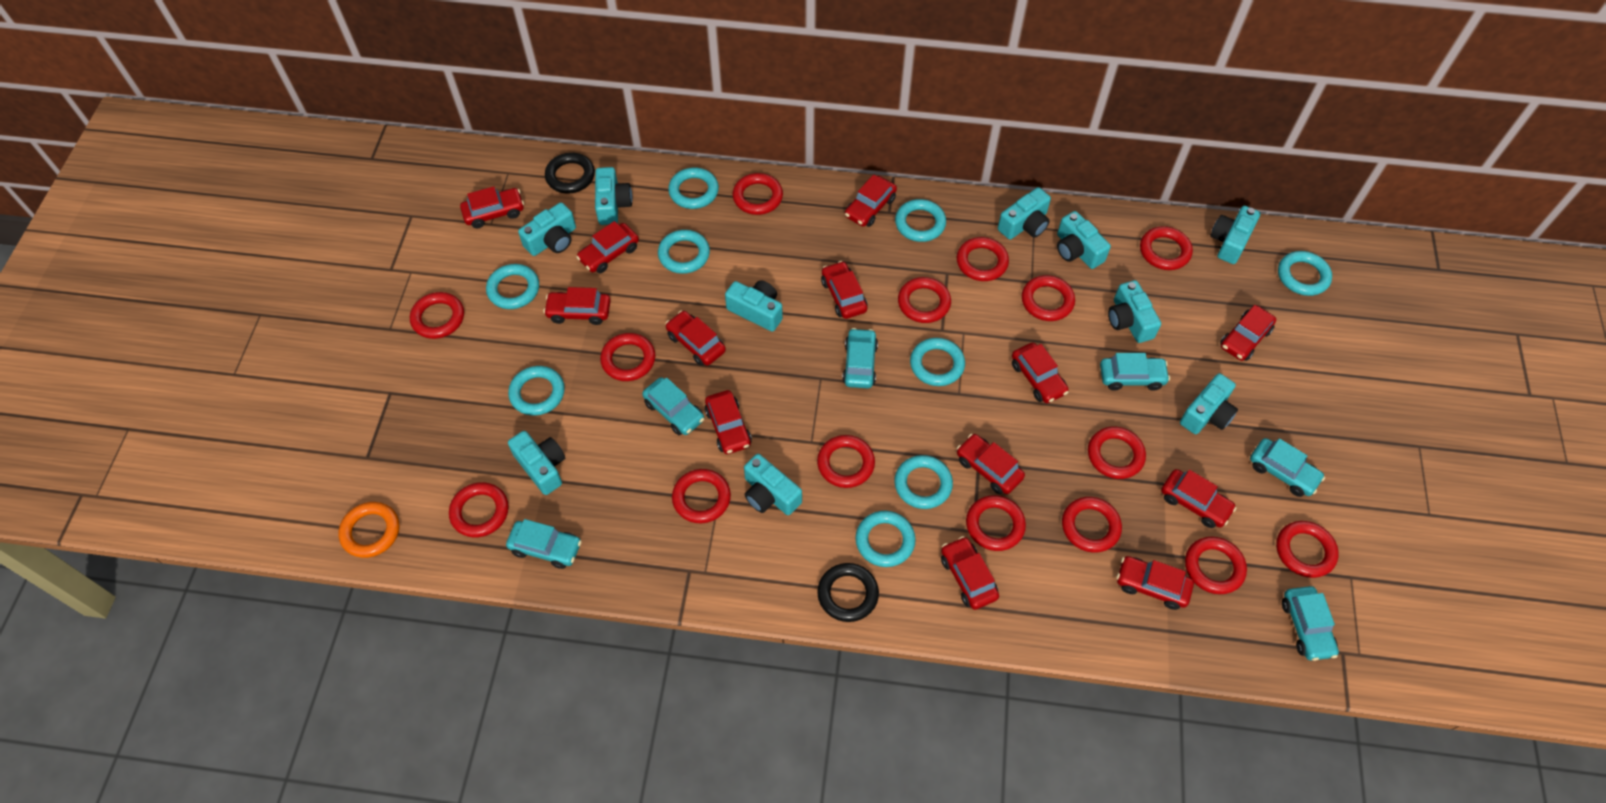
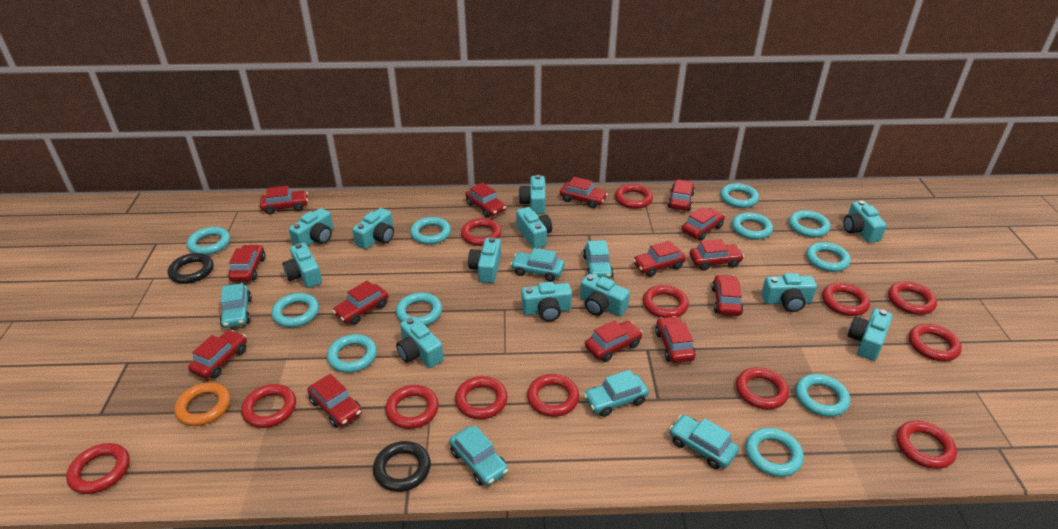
red car: 13 -> 14
red ring: 15 -> 13
turquoise camera: 10 -> 12
turquoise ring: 9 -> 11

